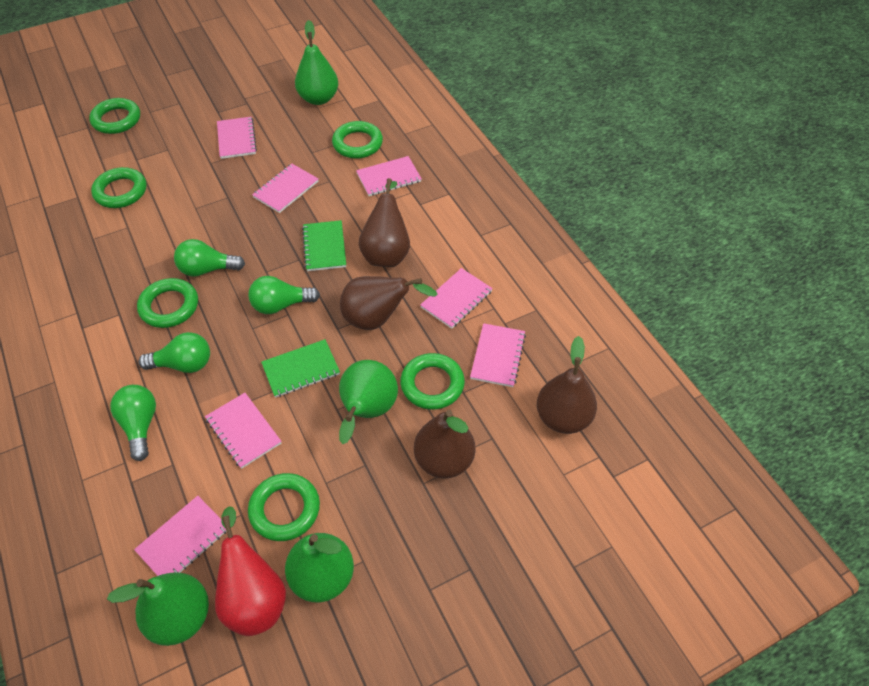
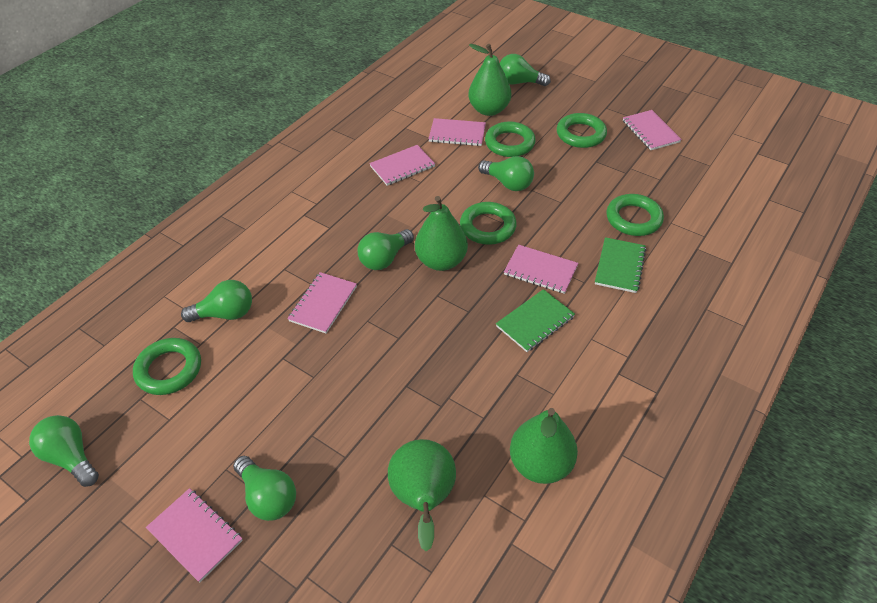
brown pear: 4 -> 0
green light bulb: 4 -> 6
green ring: 6 -> 5
pink notebook: 7 -> 6
red pear: 1 -> 0

